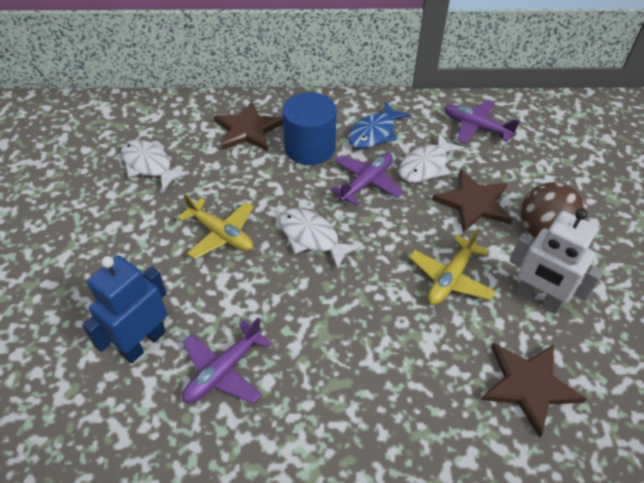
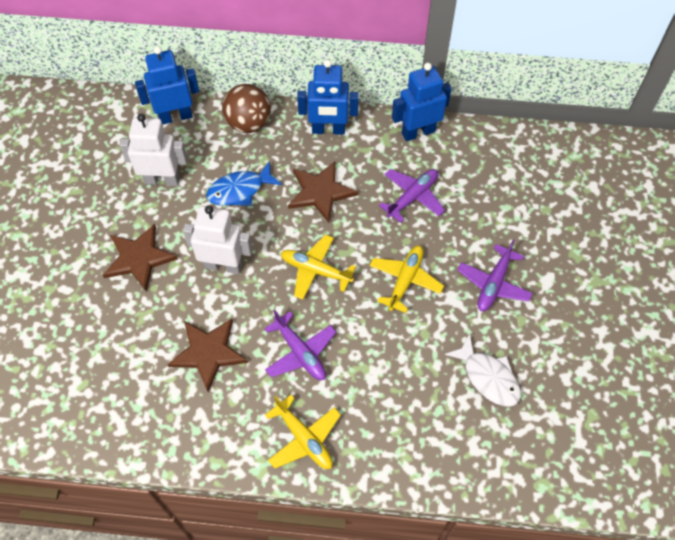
blue cylinder: 1 -> 0
blue robot: 1 -> 3
white fish: 3 -> 1
white robot: 1 -> 2
yellow plane: 2 -> 3

